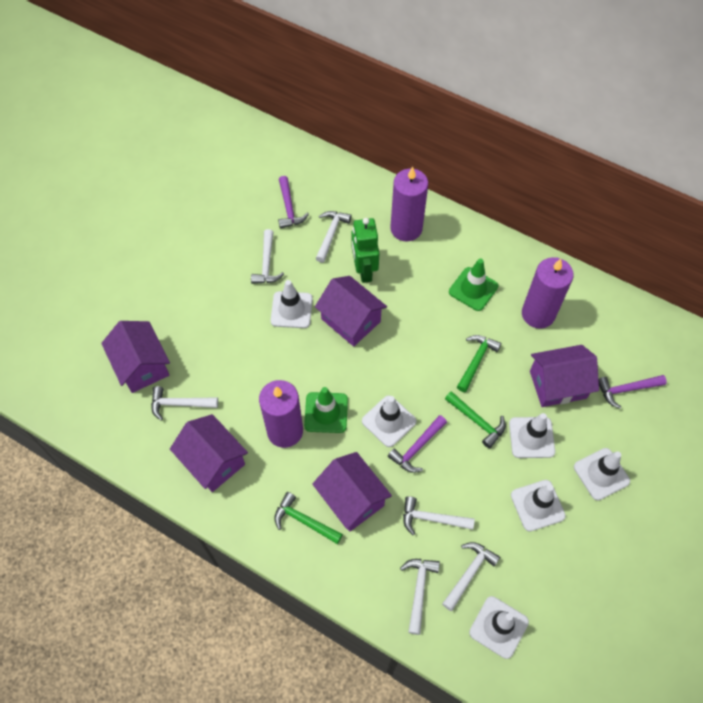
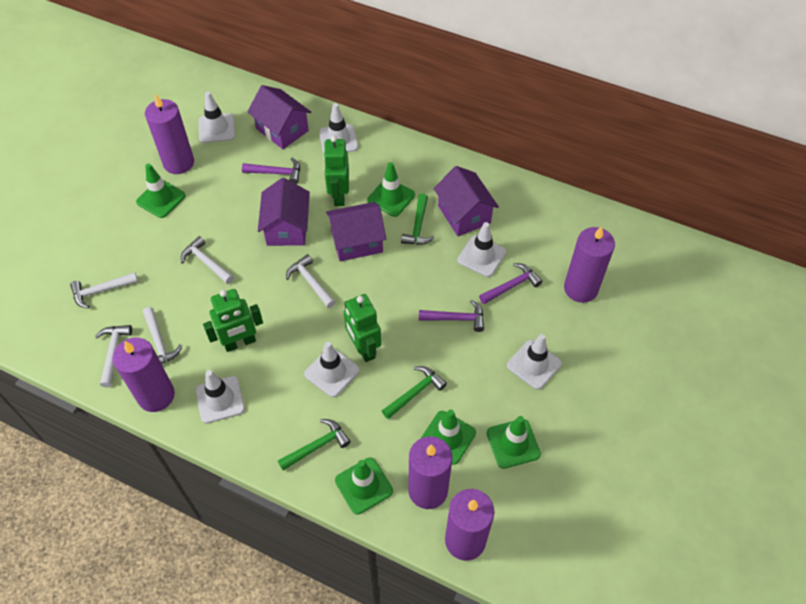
green robot: 1 -> 3
green traffic cone: 2 -> 5
purple candle: 3 -> 5
purple house: 5 -> 4
white hammer: 6 -> 5

